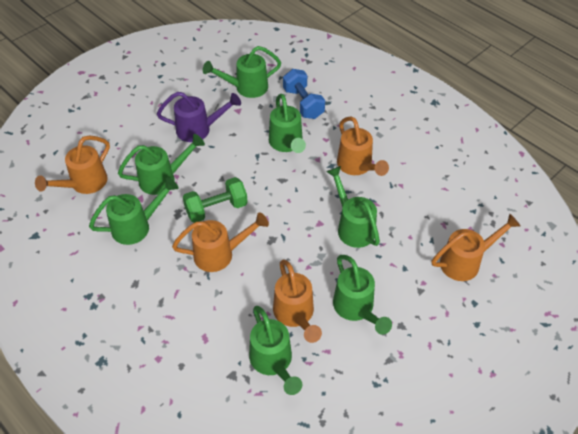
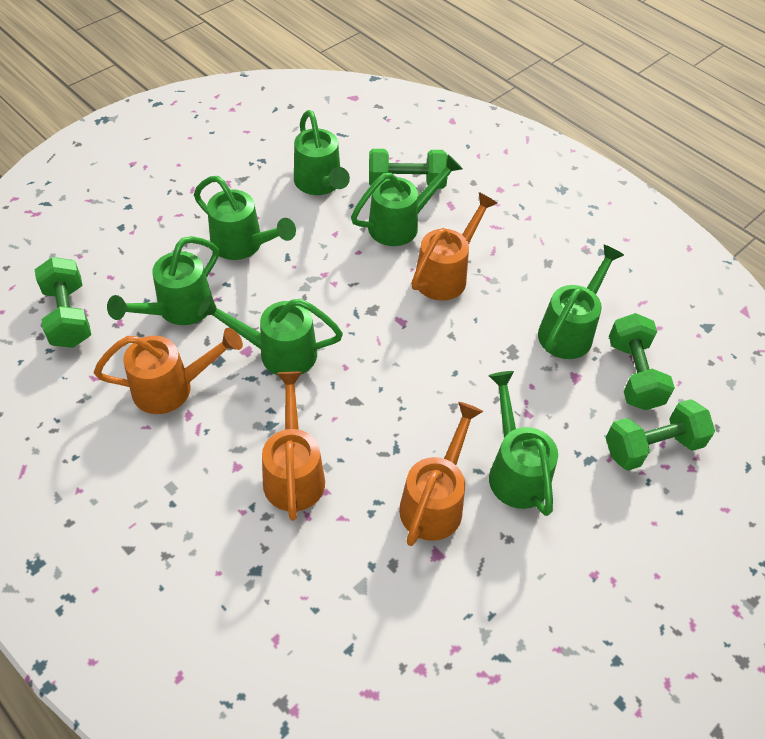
blue dumbbell: 1 -> 0
green dumbbell: 1 -> 4
orange watering can: 5 -> 4
purple watering can: 1 -> 0

